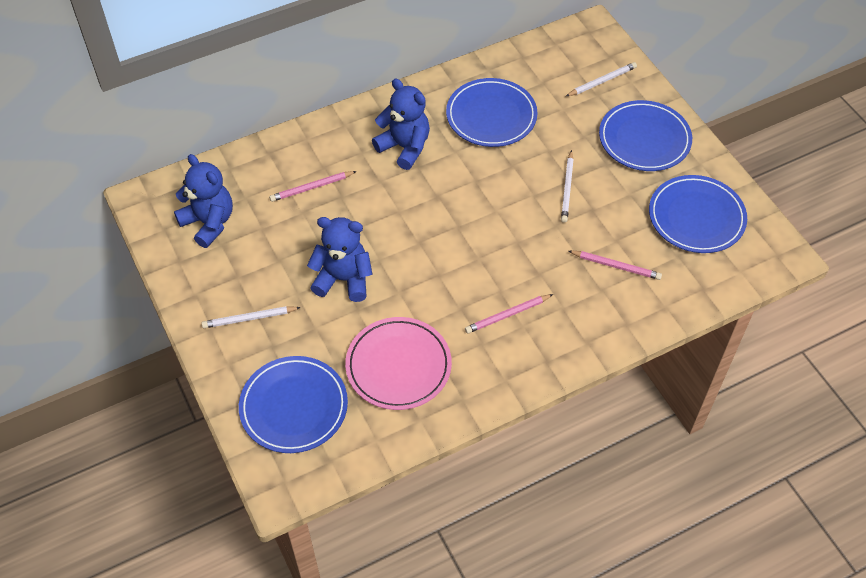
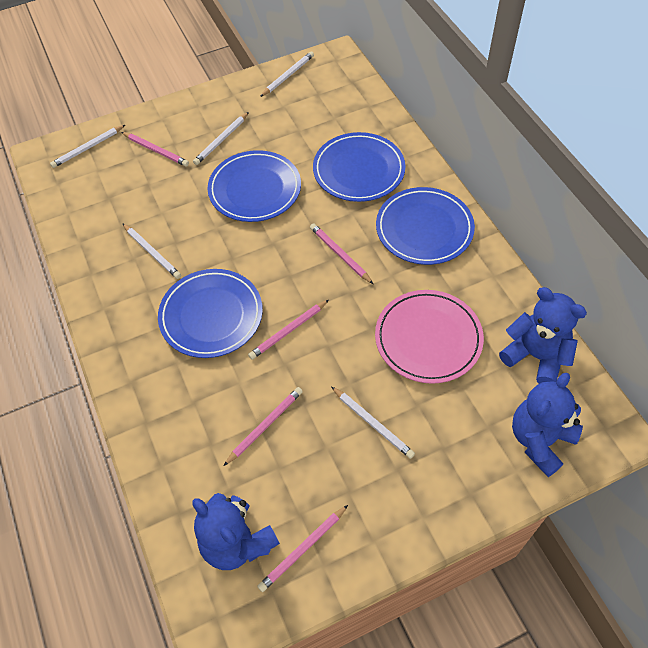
pink pencil: 3 -> 5
white pencil: 3 -> 5

